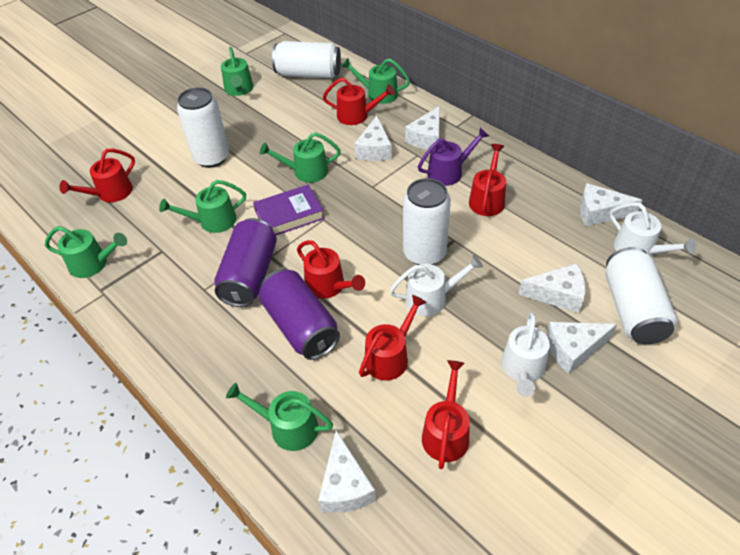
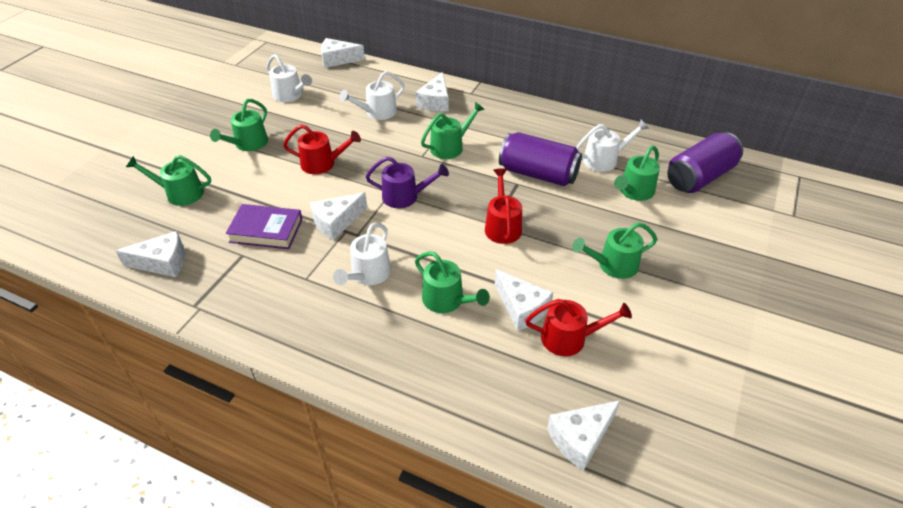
red watering can: 6 -> 3
white can: 4 -> 0
white watering can: 3 -> 4

